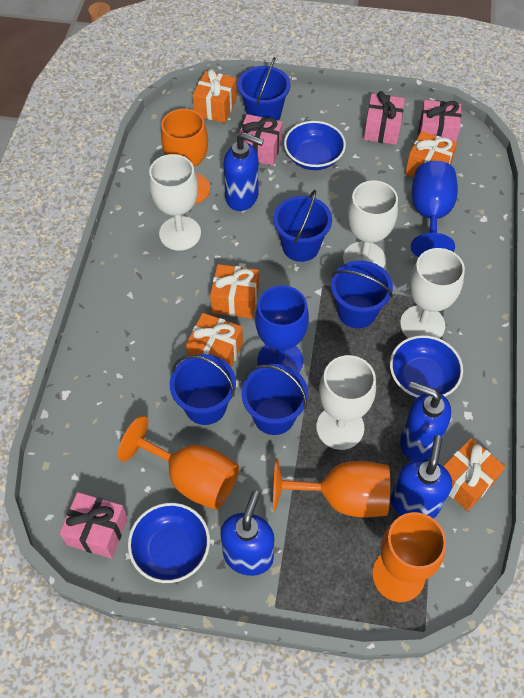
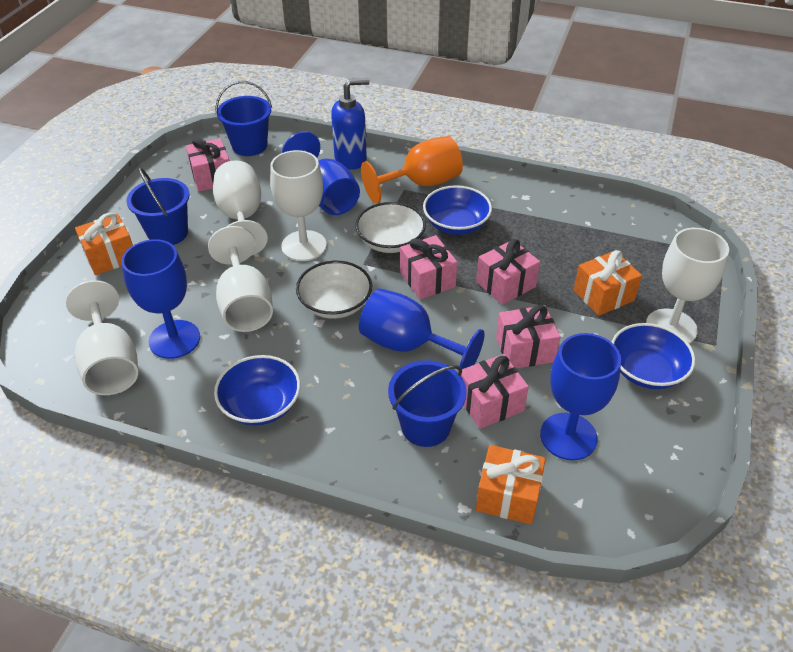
blue bucket: 5 -> 3
blue goblet: 2 -> 4
blue soap dispenser: 4 -> 1
orange gift: 5 -> 3
orange goblet: 4 -> 1
pink gift: 4 -> 5
white bowl: 0 -> 2
white goblet: 4 -> 5

